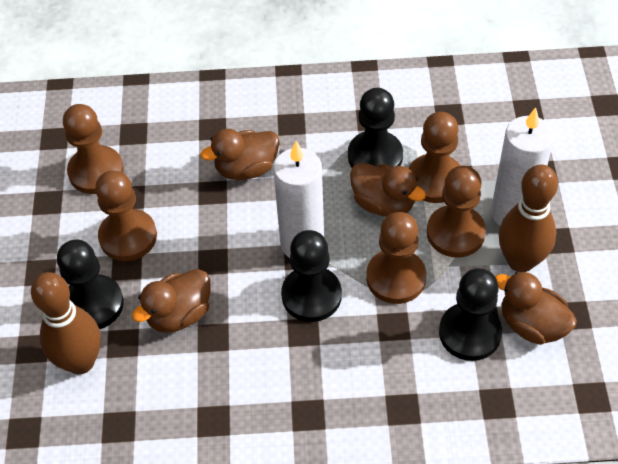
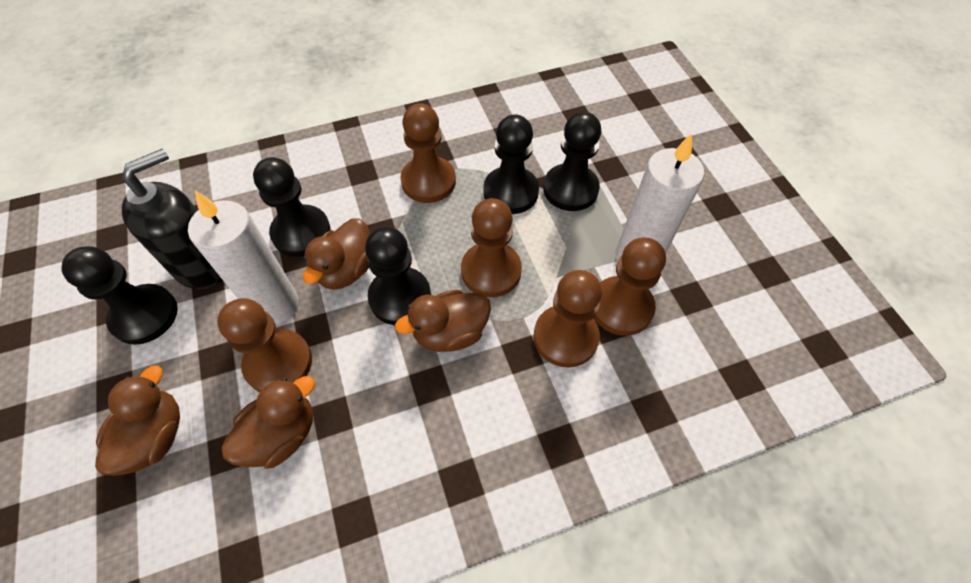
black pawn: 4 -> 5
black soap dispenser: 0 -> 1
brown bowling pin: 2 -> 0

